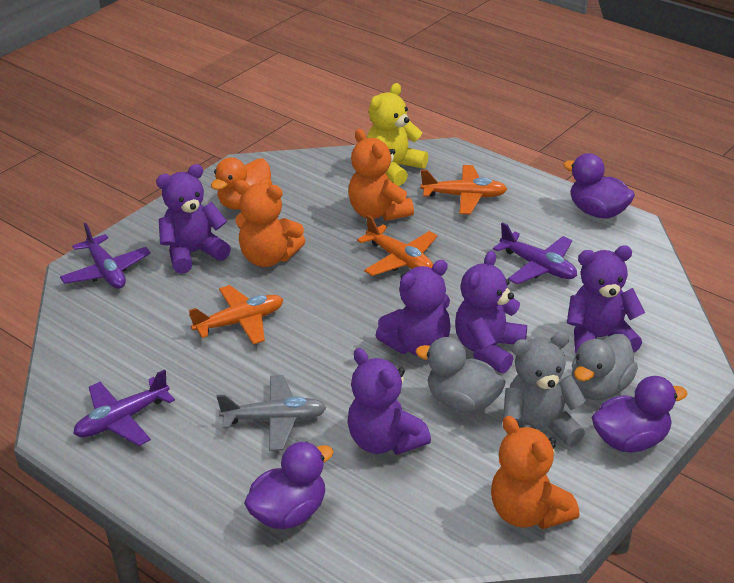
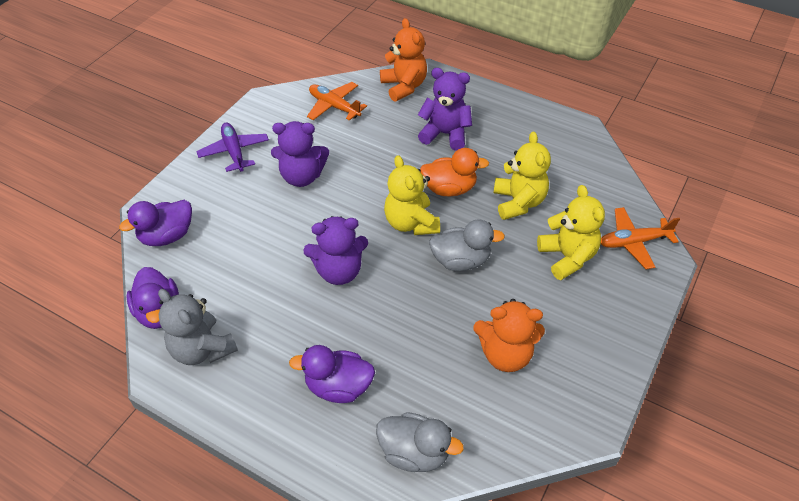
grey plane: 1 -> 0
orange plane: 3 -> 2
orange teddy bear: 3 -> 2
purple plane: 3 -> 1
purple teddy bear: 5 -> 3
yellow teddy bear: 1 -> 3

